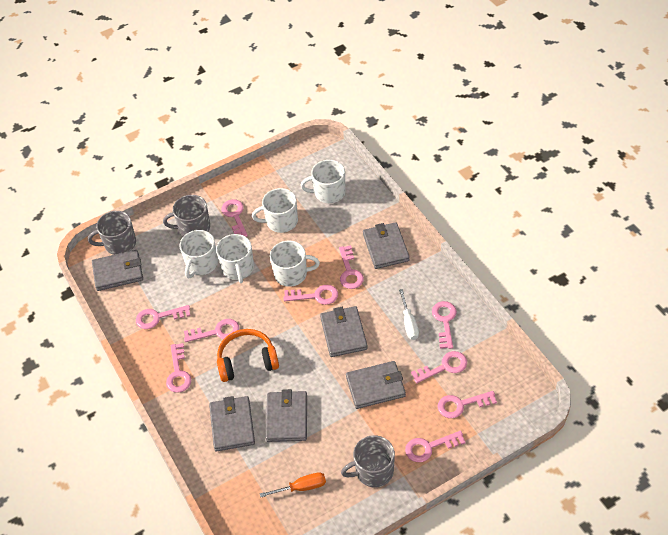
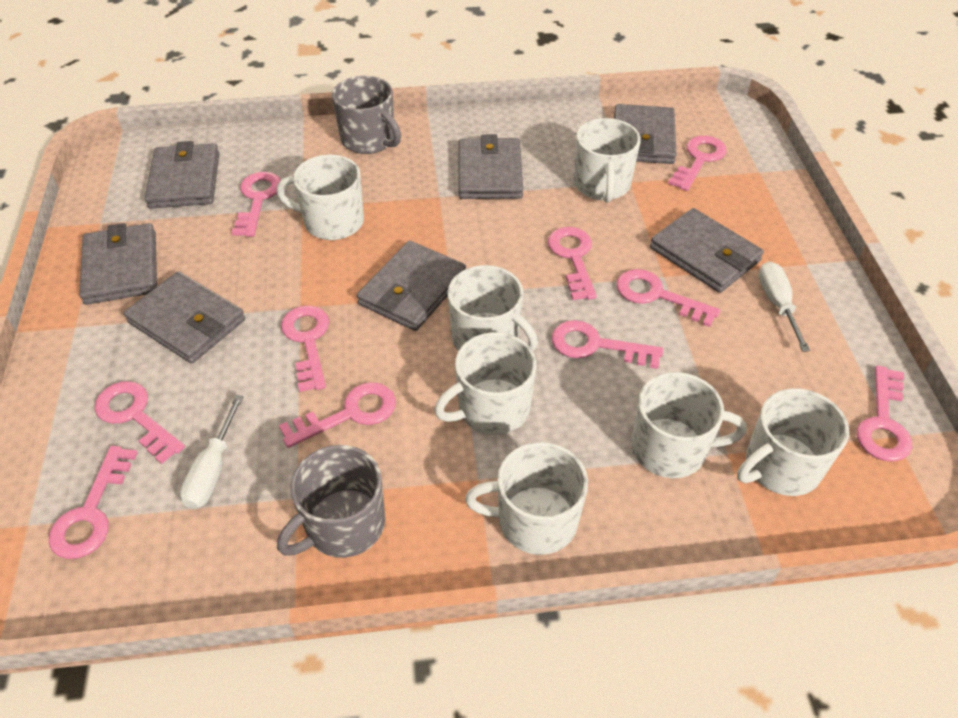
grey mug: 3 -> 2
grey wallet: 6 -> 7
orange headphones: 1 -> 0
orange screwdriver: 1 -> 0
white mug: 5 -> 7
white screwdriver: 1 -> 2

